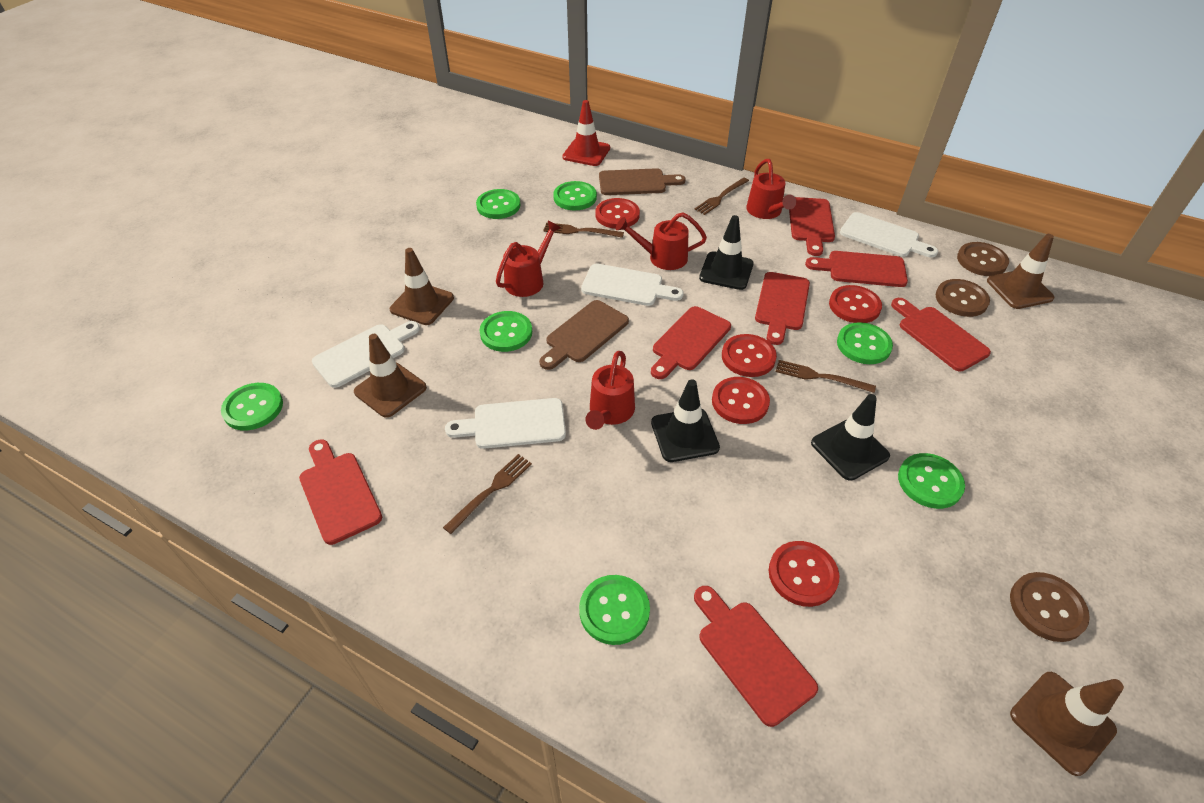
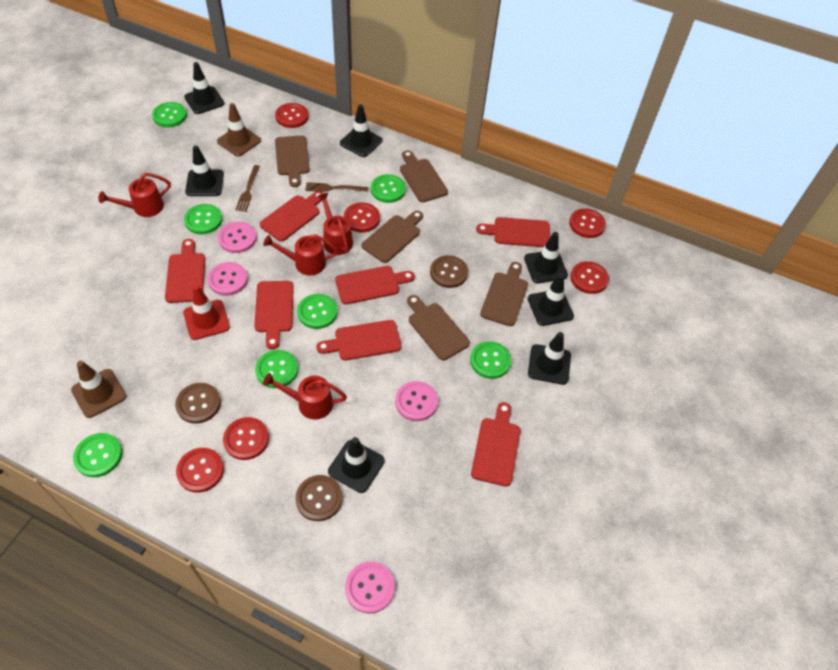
black traffic cone: 3 -> 7
brown cutting board: 2 -> 5
brown fork: 4 -> 2
brown traffic cone: 4 -> 2
pink button: 0 -> 4
red button: 5 -> 6
white cutting board: 4 -> 0

